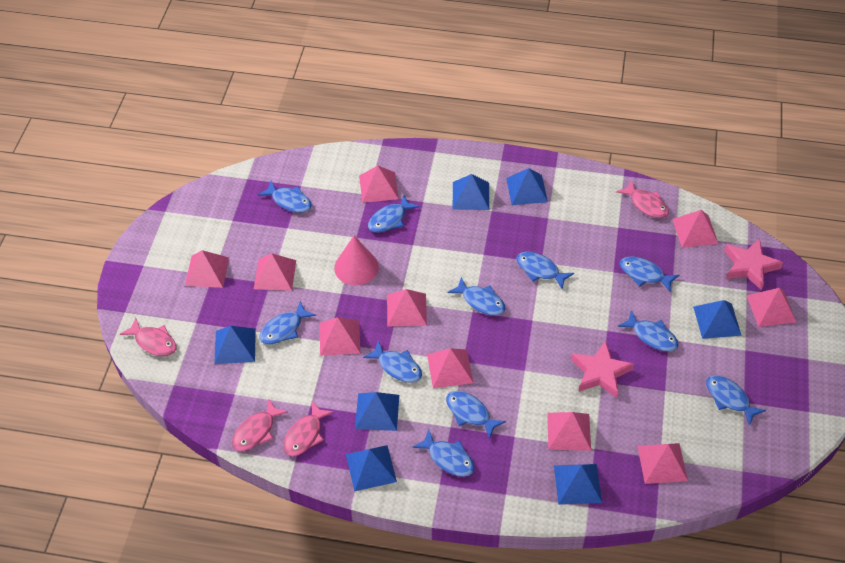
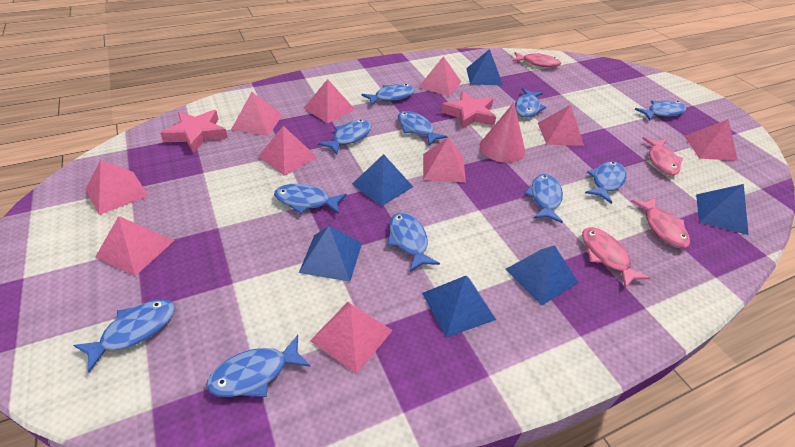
blue pyramid: 7 -> 6

